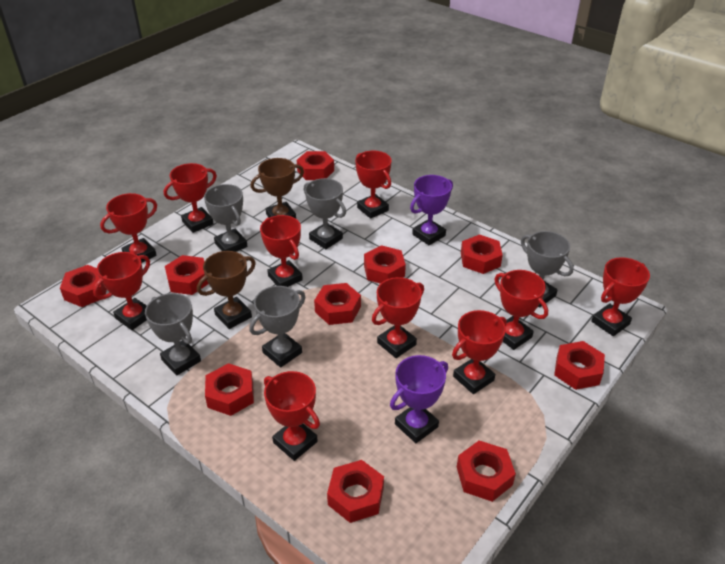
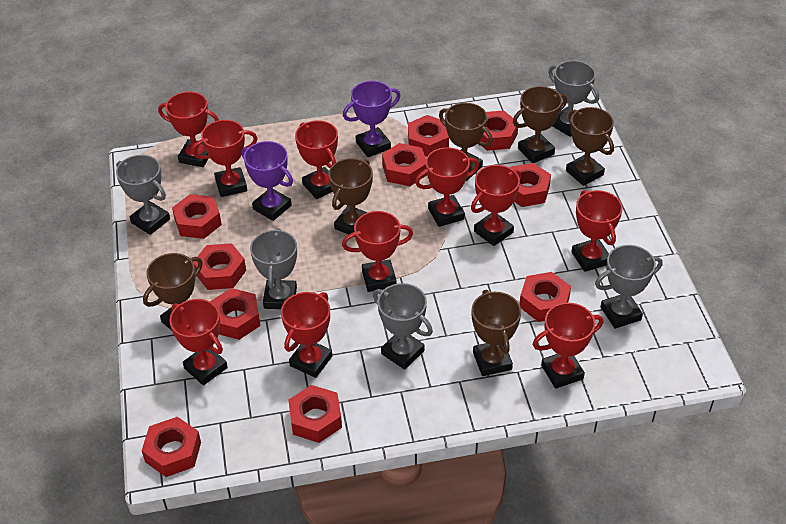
brown trophy: 2 -> 6

